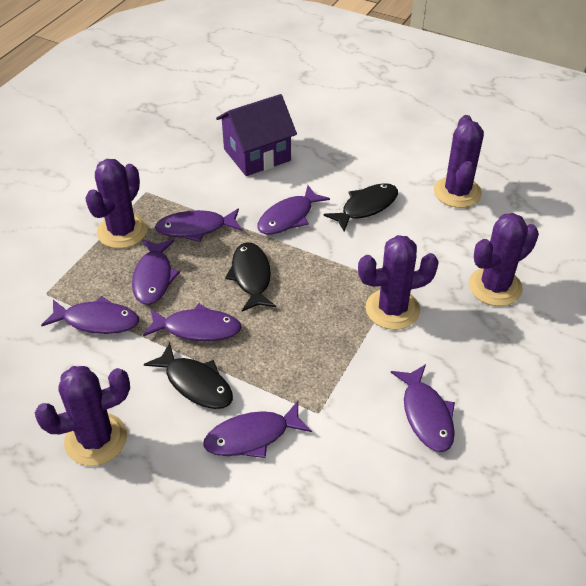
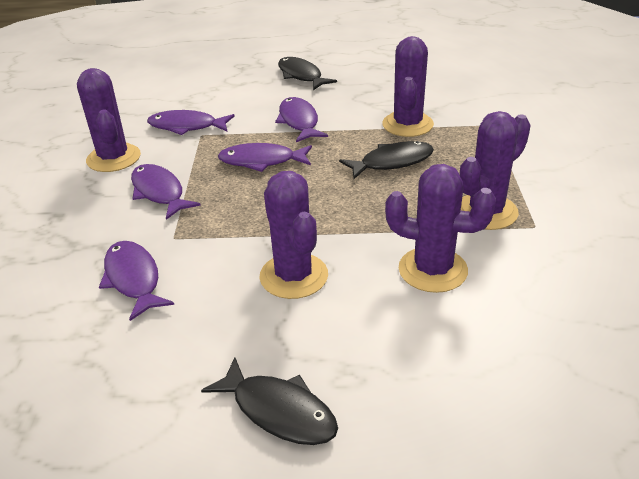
purple fish: 7 -> 5
purple house: 1 -> 0

